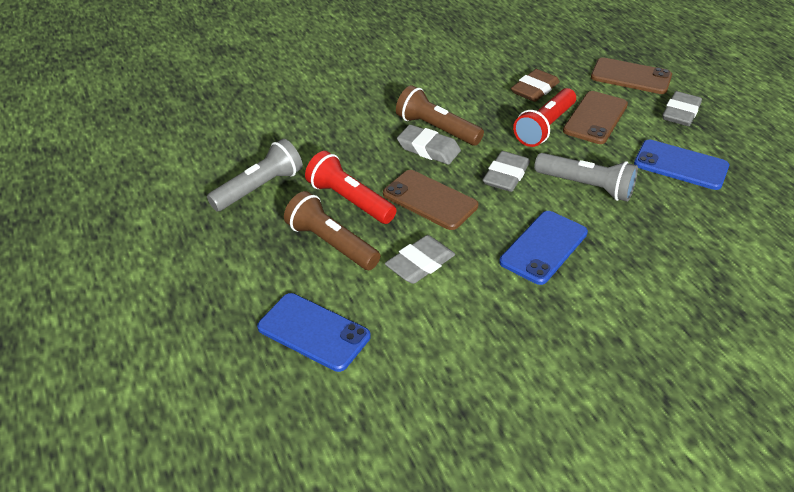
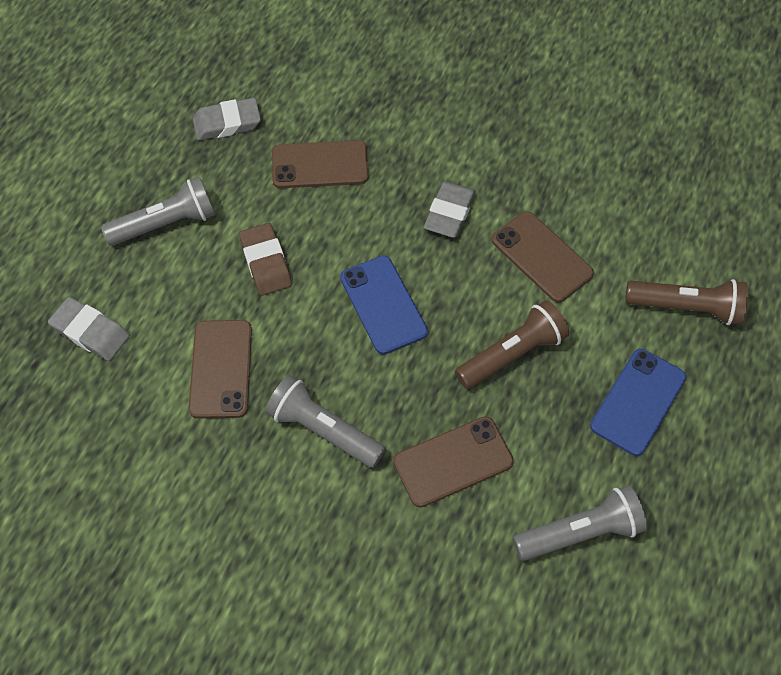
blue phone: 3 -> 2
brown phone: 3 -> 4
grey eraser: 4 -> 3
grey flashlight: 2 -> 3
red flashlight: 2 -> 0

